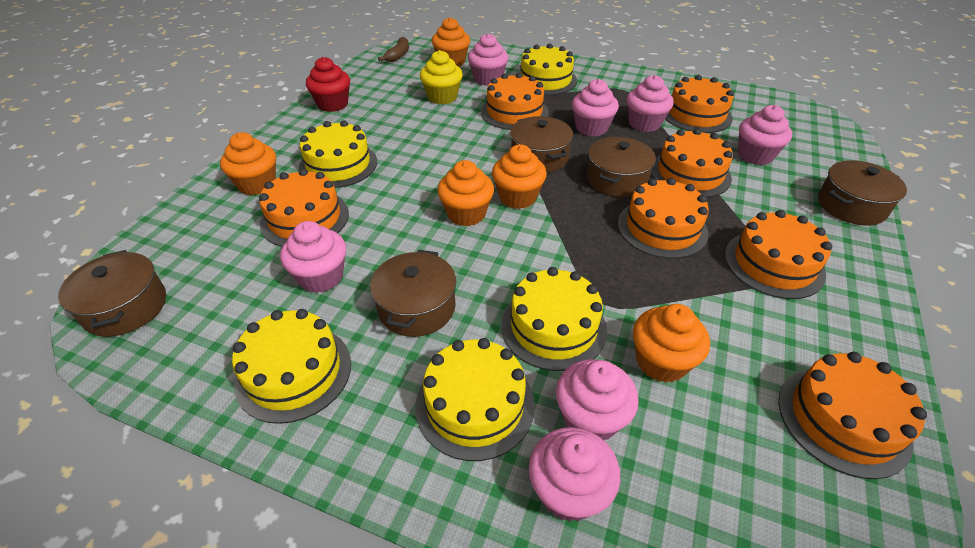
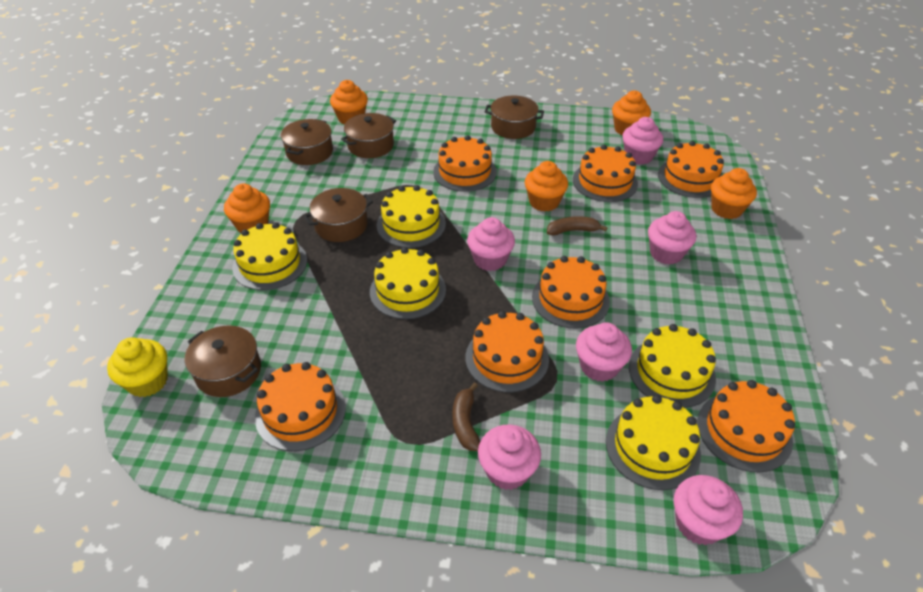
brown banana: 1 -> 2
pink cupcake: 7 -> 6
red cupcake: 1 -> 0

